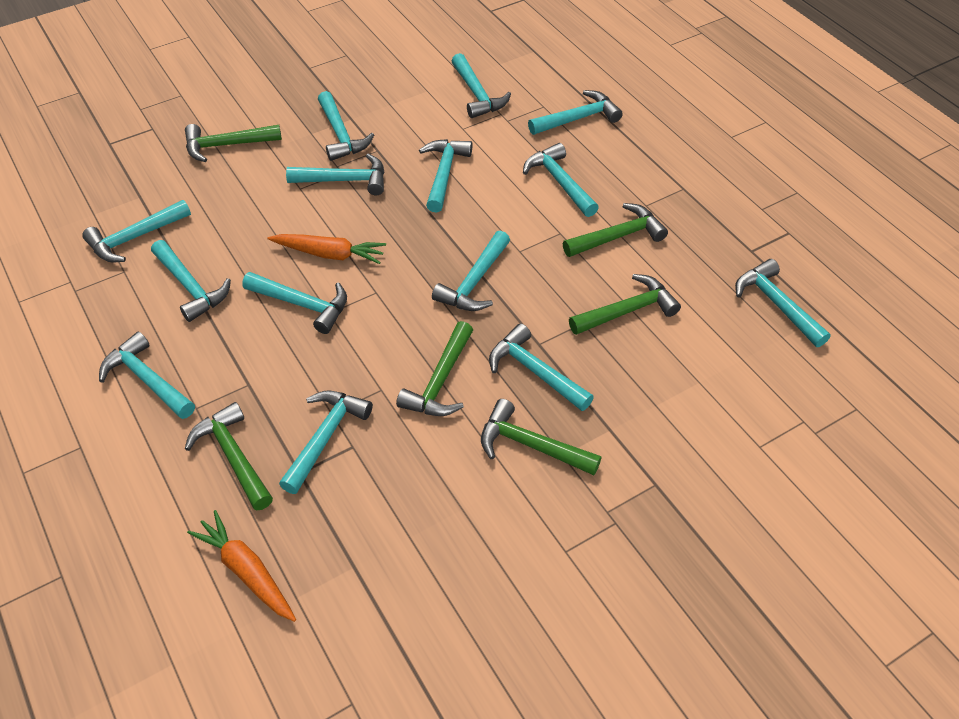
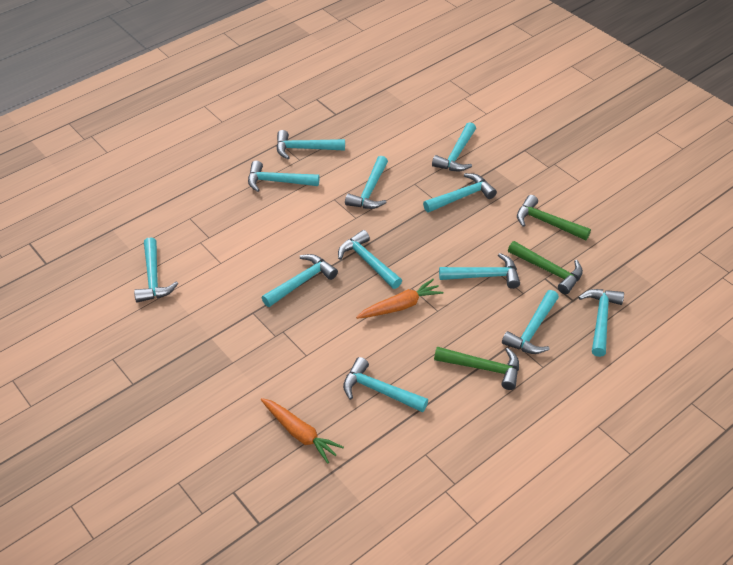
green hammer: 6 -> 3
turquoise hammer: 14 -> 12

